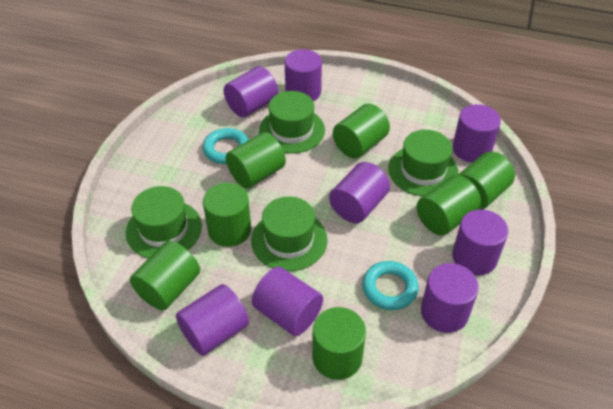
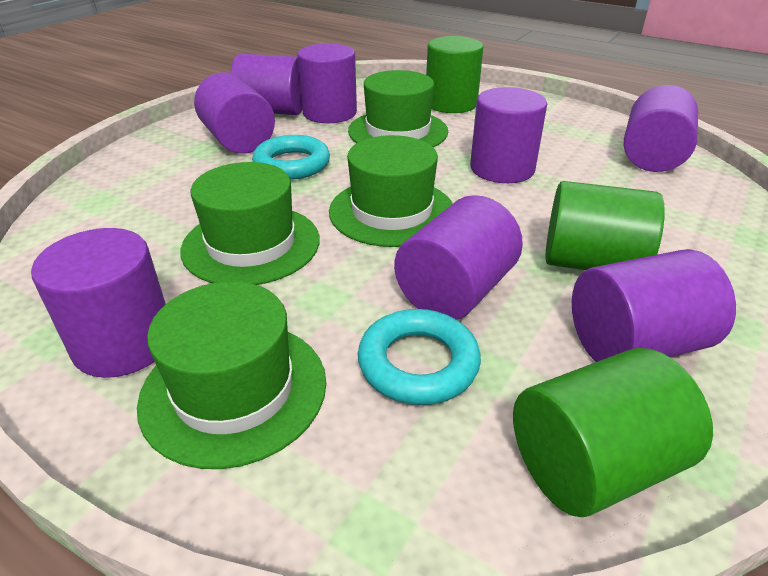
green cylinder: 7 -> 3

